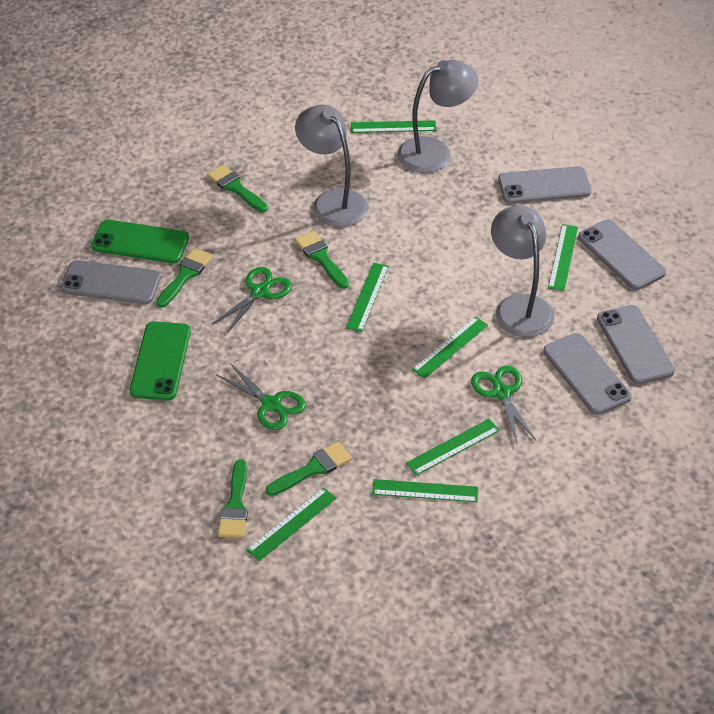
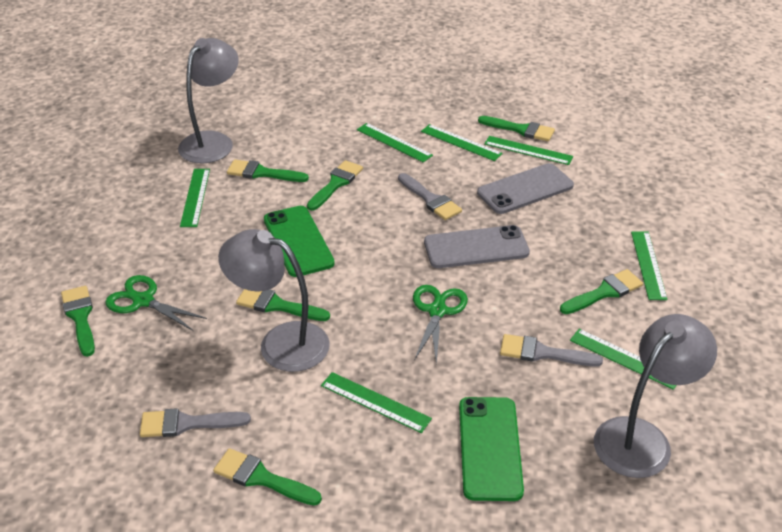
green brush: 5 -> 7
green scissors: 3 -> 2
grey brush: 0 -> 3
grey phone: 5 -> 2

